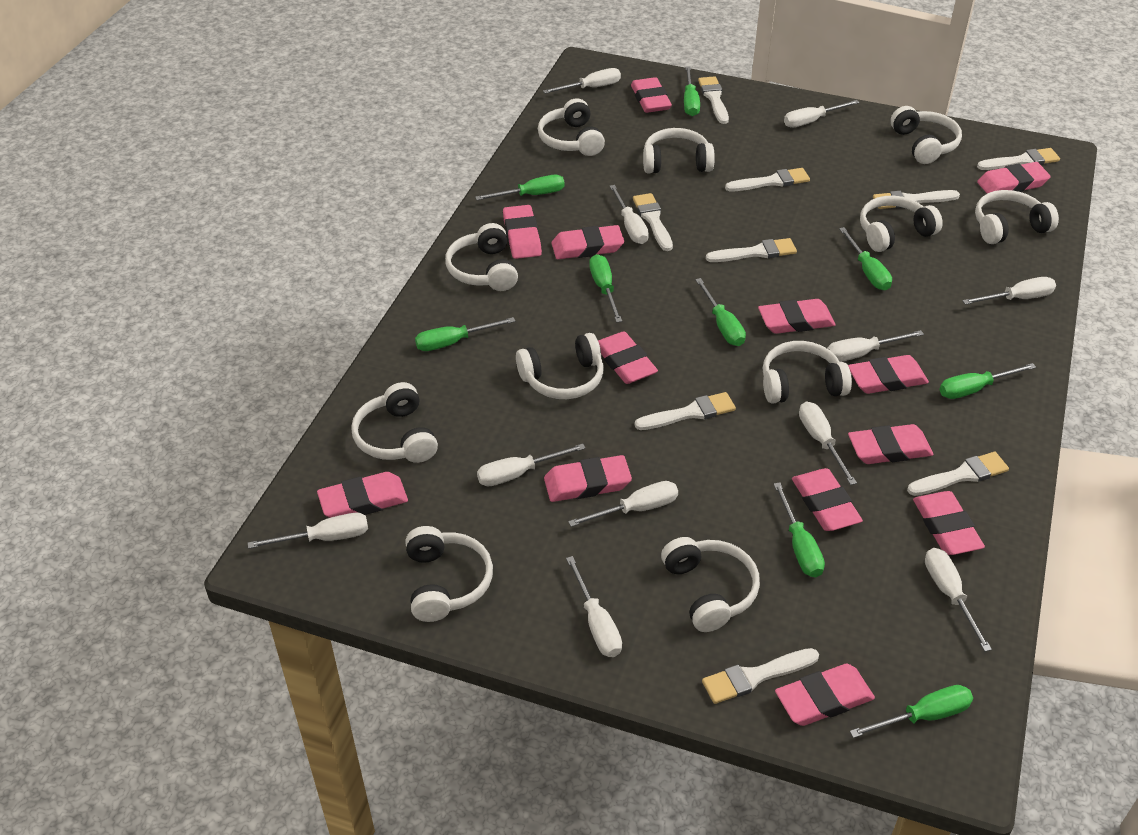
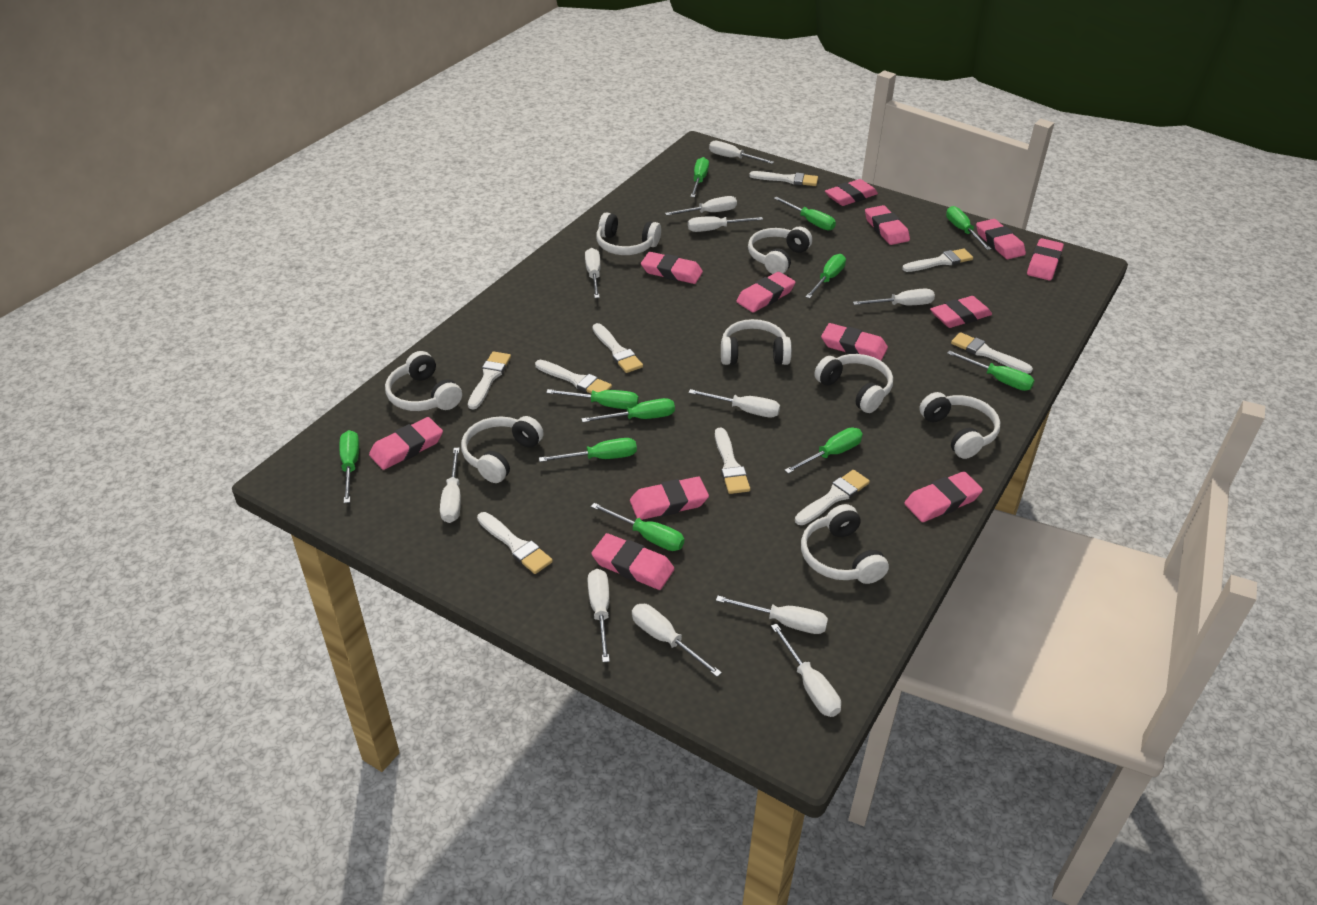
green screwdriver: 9 -> 11
pink eraser: 13 -> 12
white headphones: 11 -> 8

